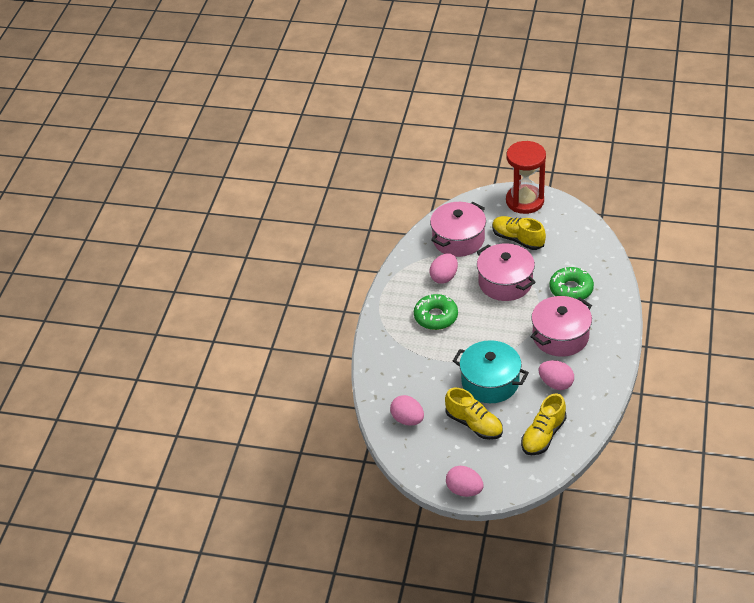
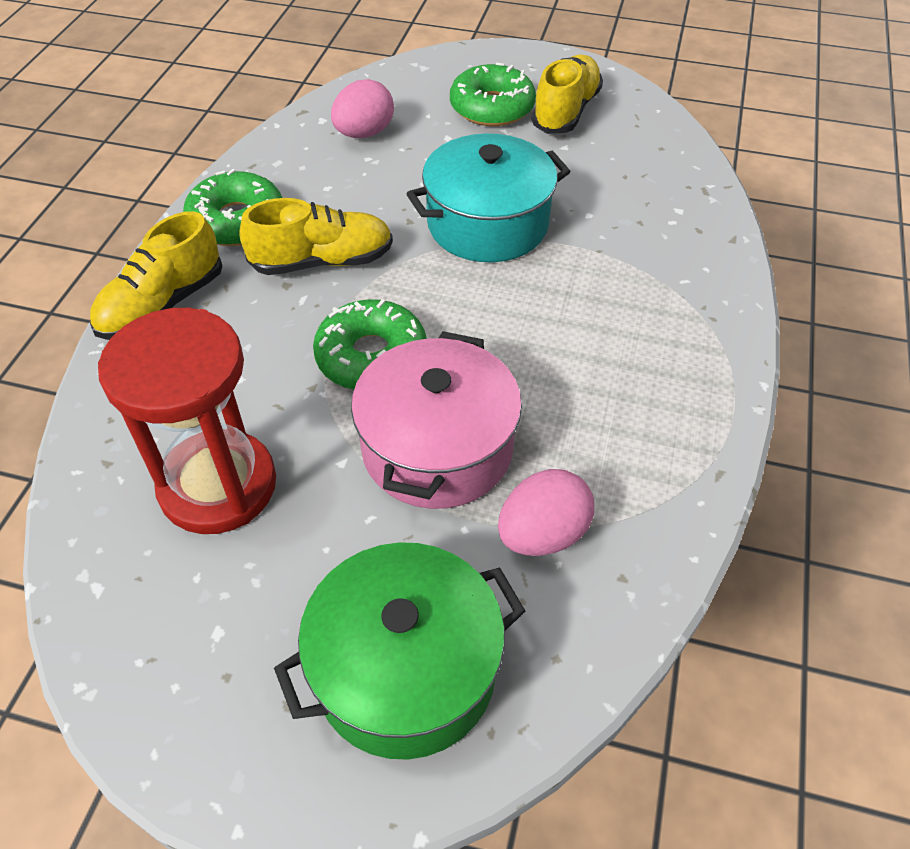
green donut: 2 -> 3
green pot: 0 -> 1
pink egg: 4 -> 2
pink pot: 3 -> 1

